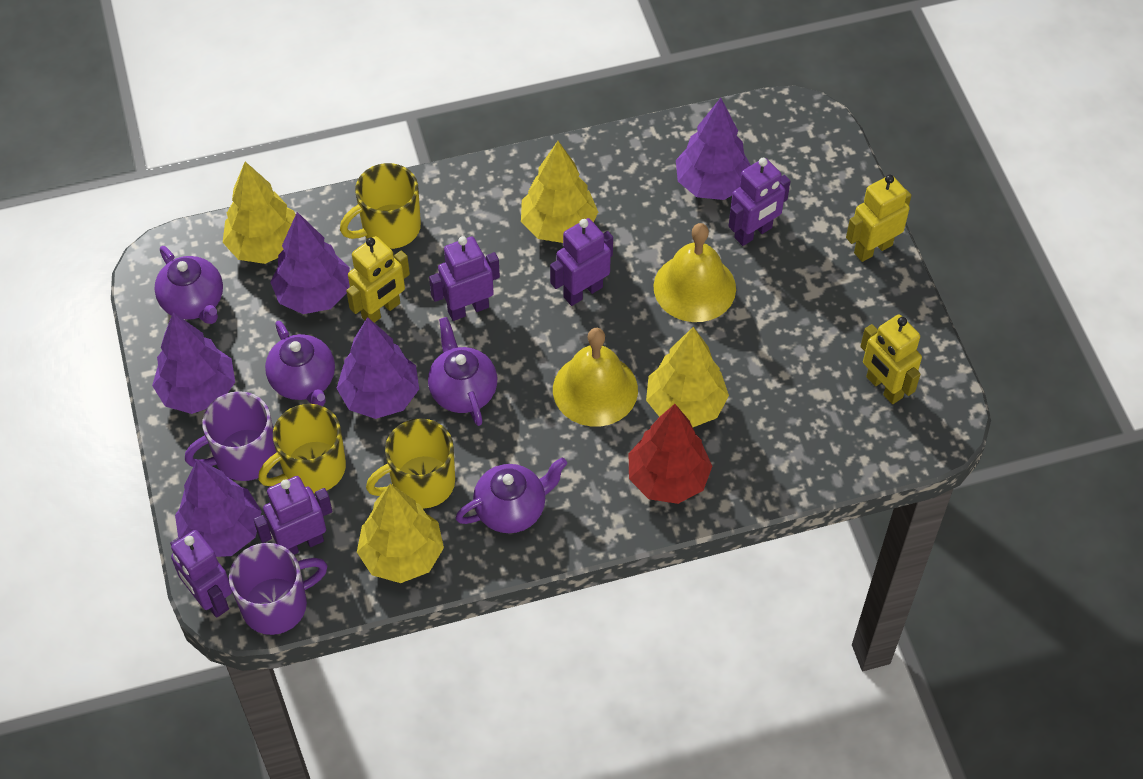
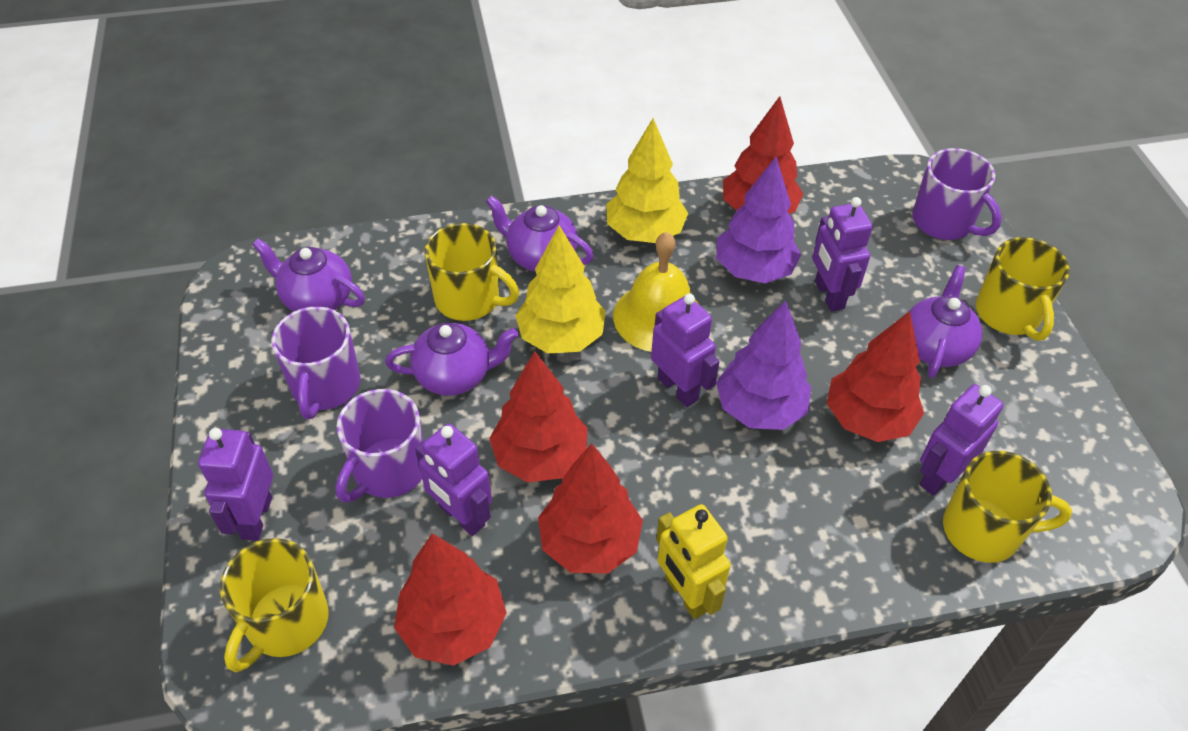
purple mug: 2 -> 3
purple tree: 5 -> 2
red tree: 1 -> 5
yellow bell: 2 -> 1
yellow mug: 3 -> 4
yellow robot: 3 -> 1
yellow tree: 4 -> 2

